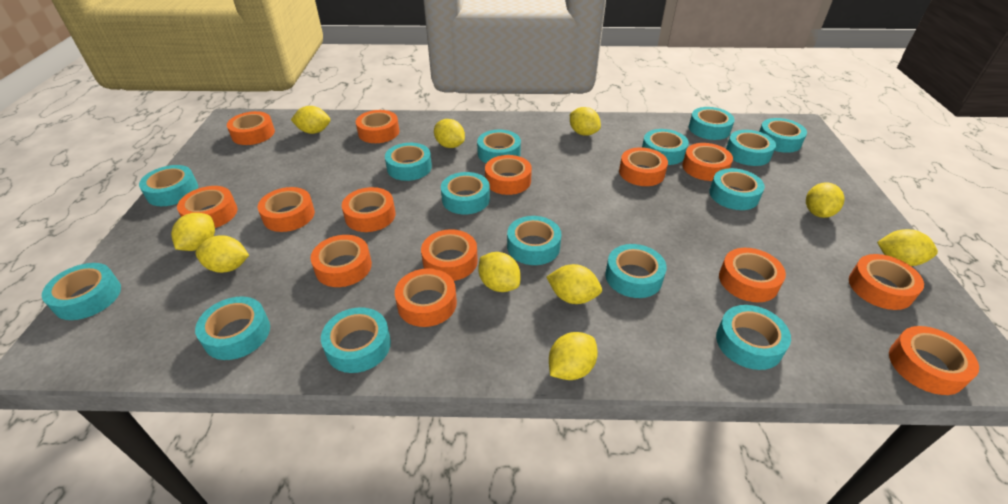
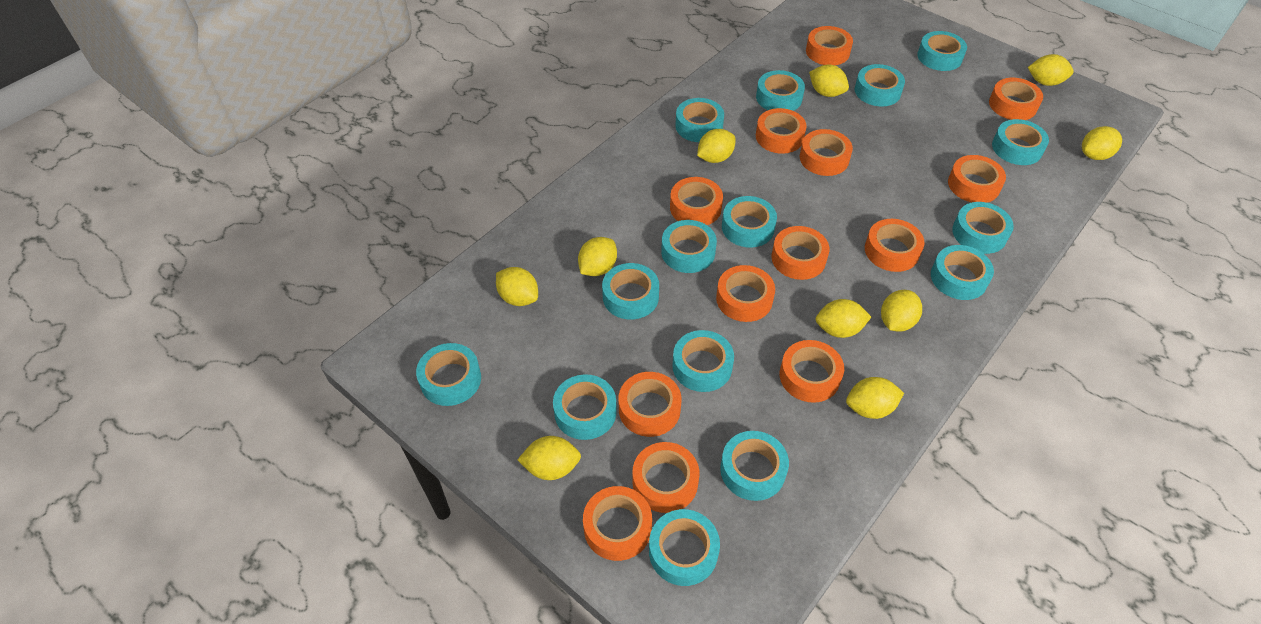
orange tape: 14 -> 13

